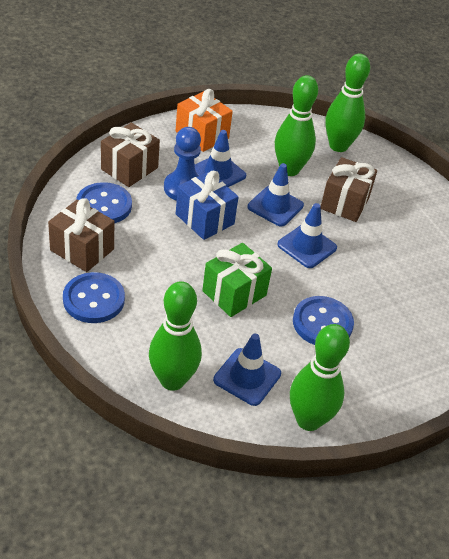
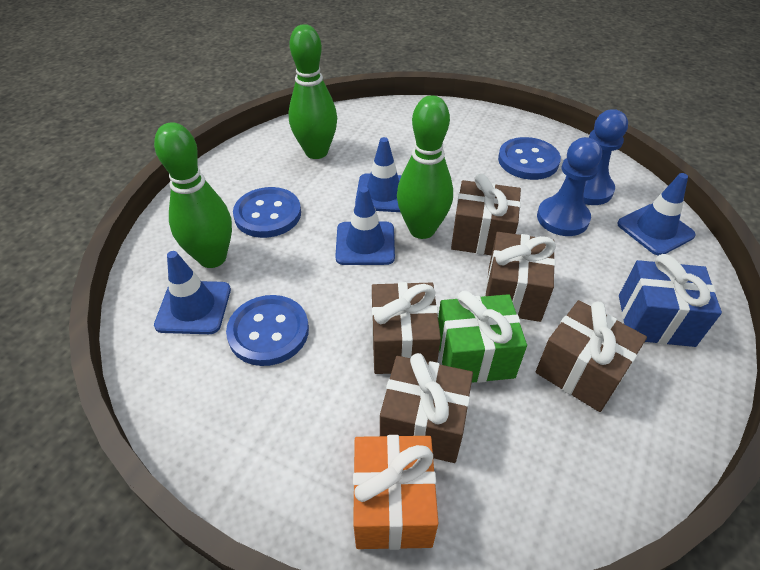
blue pawn: 1 -> 2
brown gift: 3 -> 5
green bowling pin: 4 -> 3

